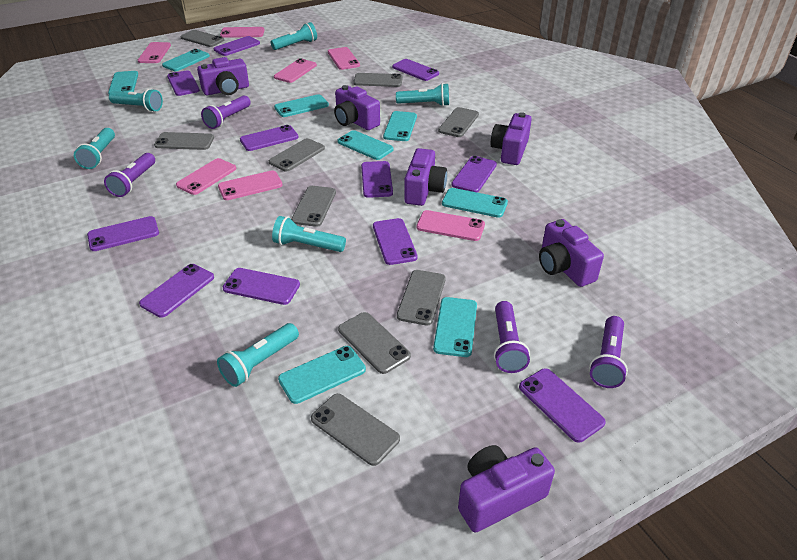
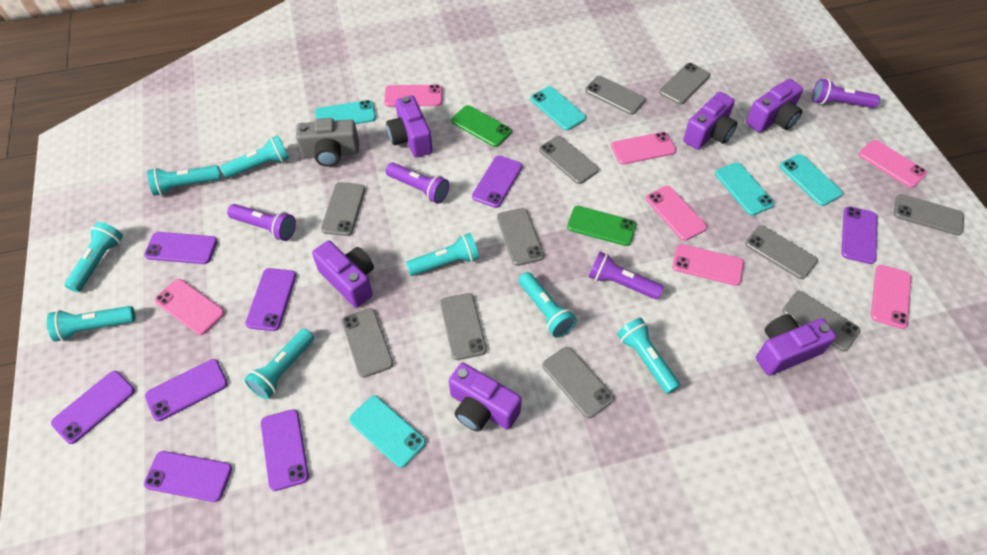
green phone: 0 -> 2
grey camera: 0 -> 1
grey phone: 9 -> 11
purple phone: 11 -> 8
turquoise flashlight: 6 -> 8
turquoise phone: 8 -> 5

